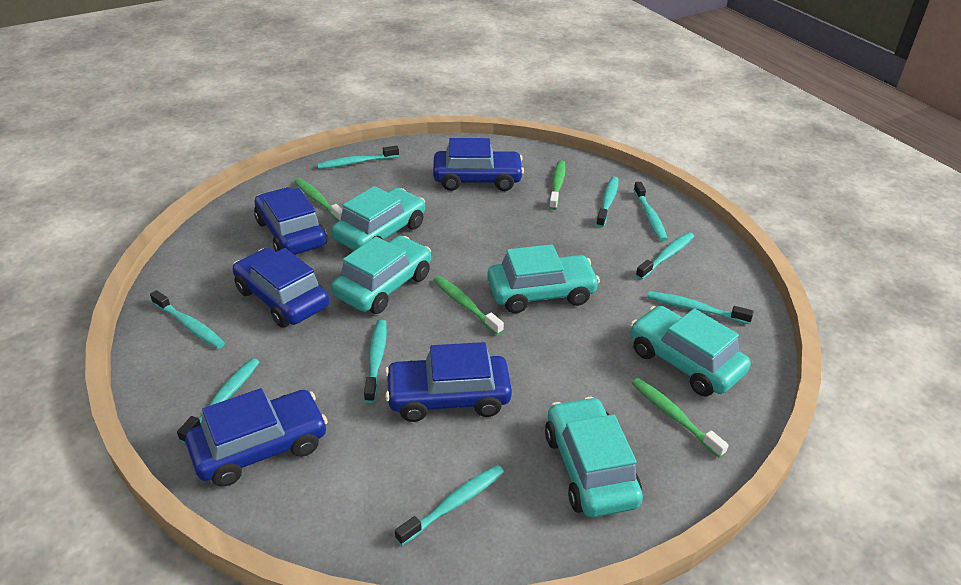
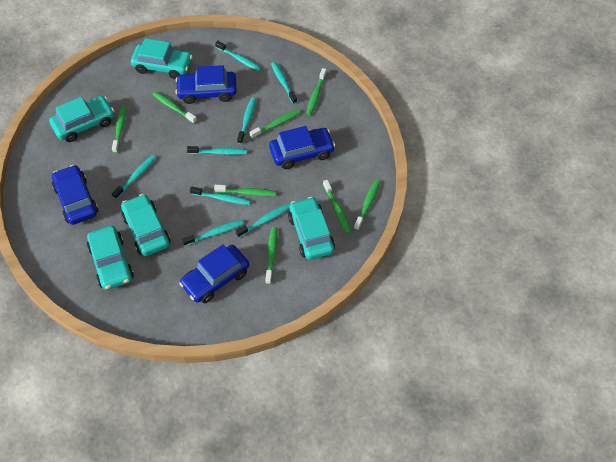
blue car: 5 -> 4
green toothbrush: 4 -> 8
turquoise toothbrush: 9 -> 8

